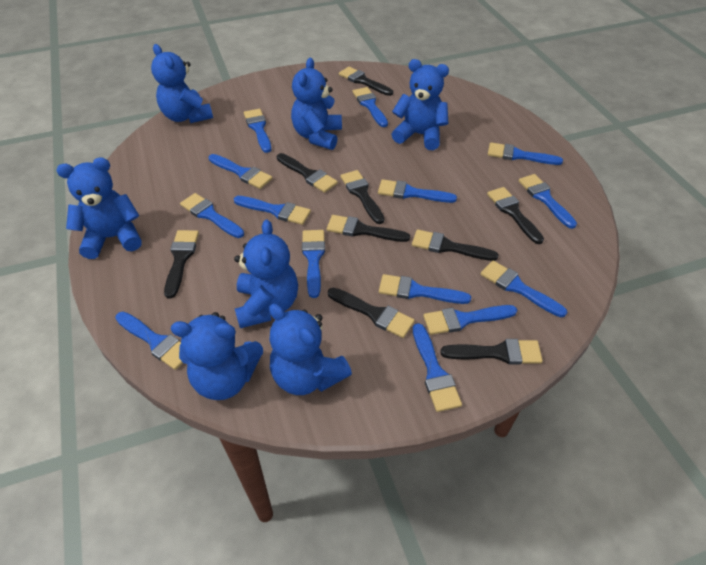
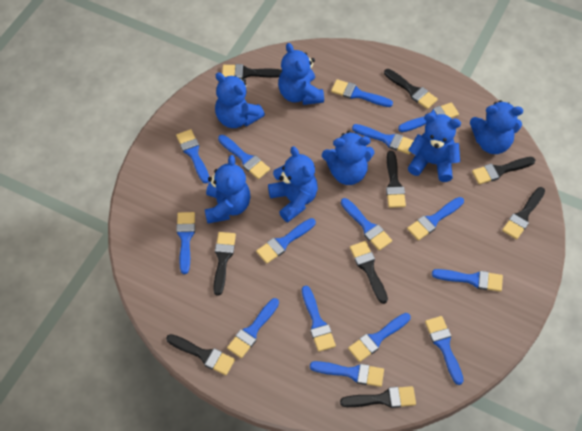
blue brush: 14 -> 15

